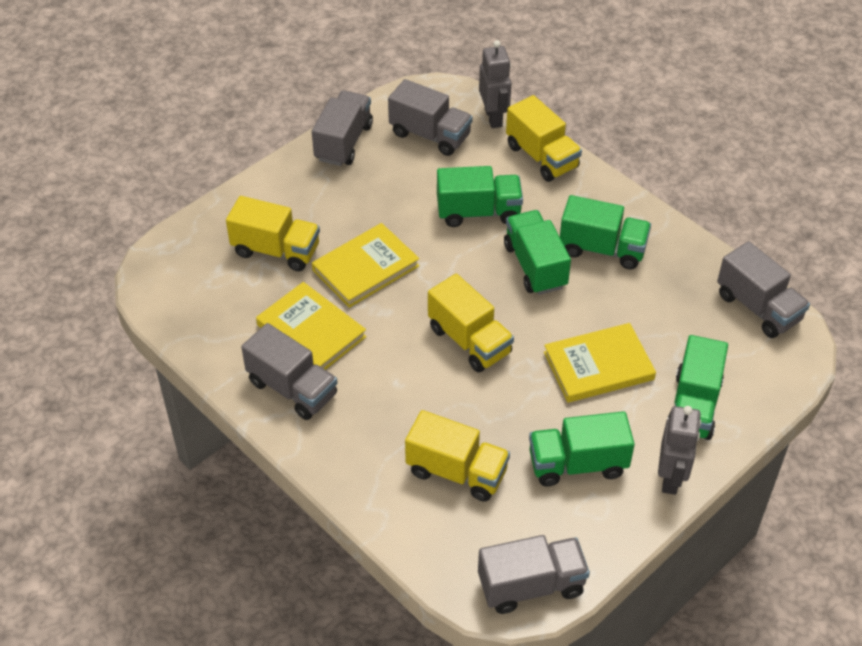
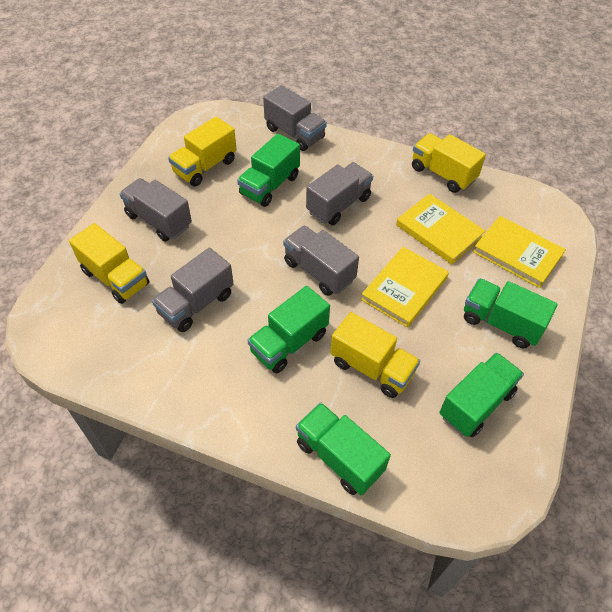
grey robot: 2 -> 0

